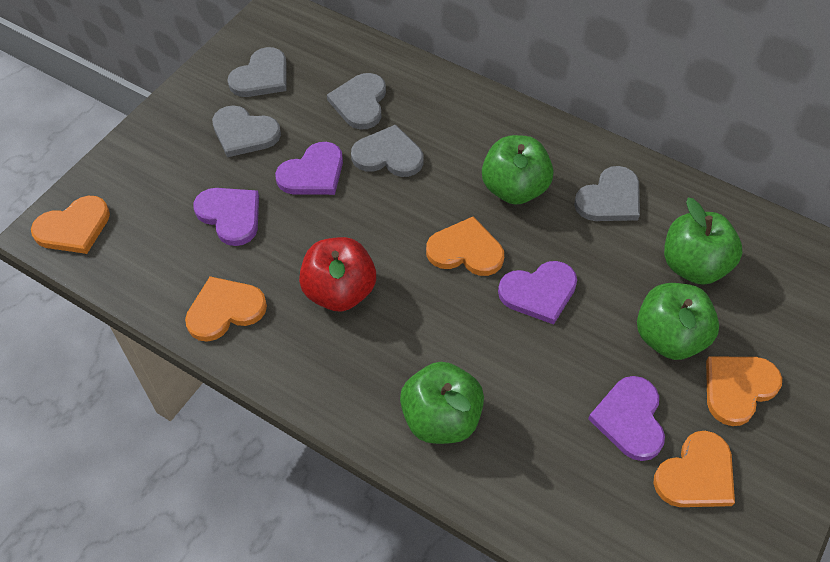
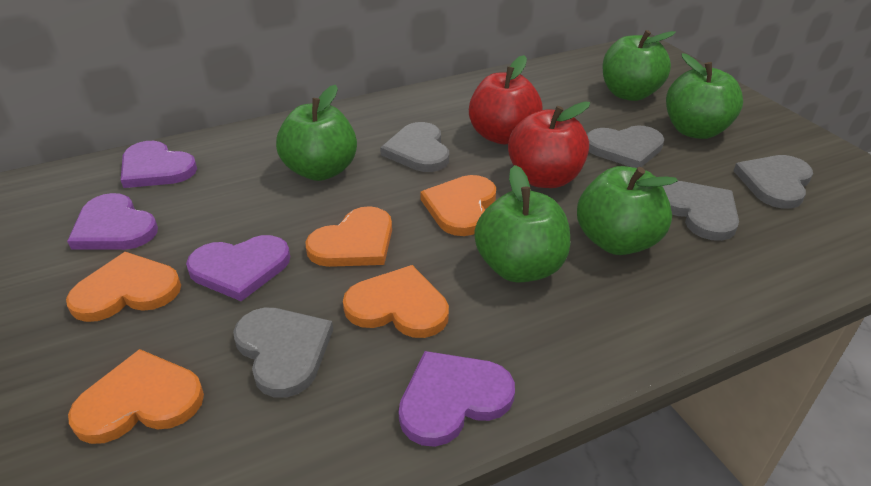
green apple: 4 -> 5
red apple: 1 -> 2

